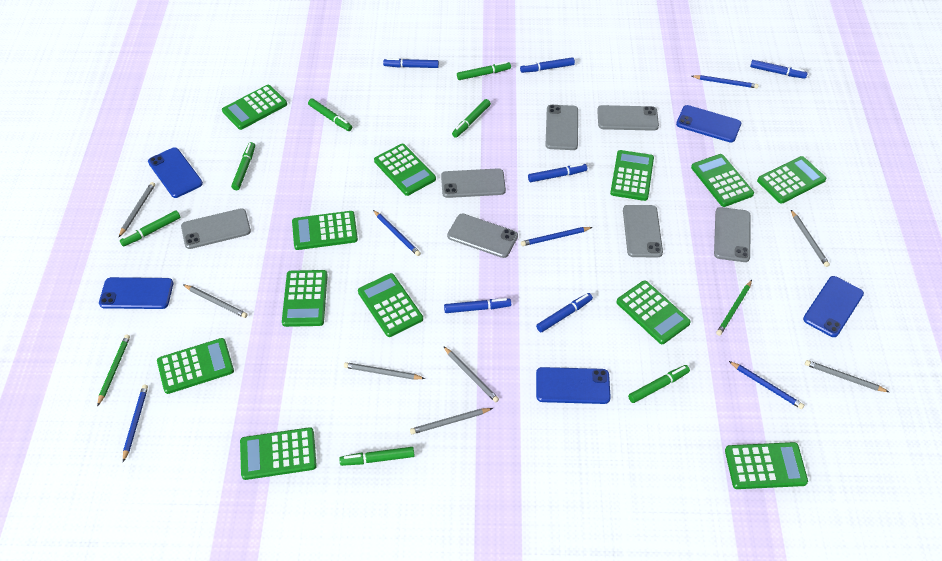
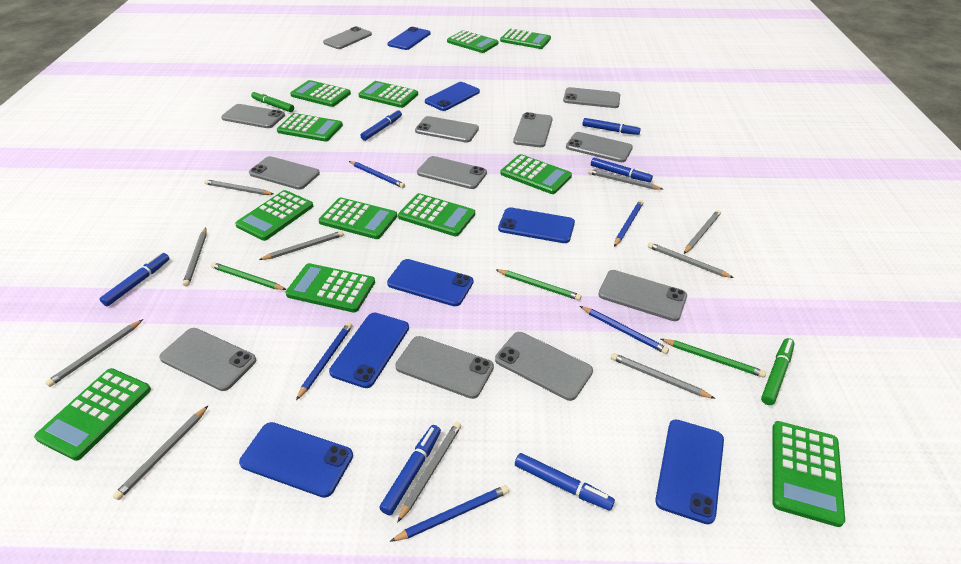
blue phone: 5 -> 7
green marker: 7 -> 2
green pencil: 2 -> 3
grey pencil: 7 -> 10
grey phone: 7 -> 12

